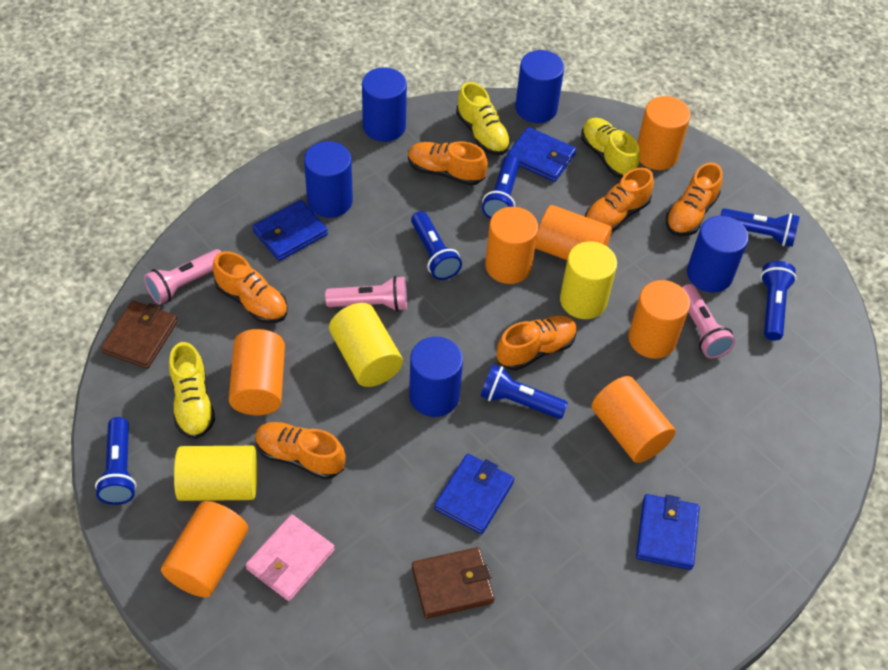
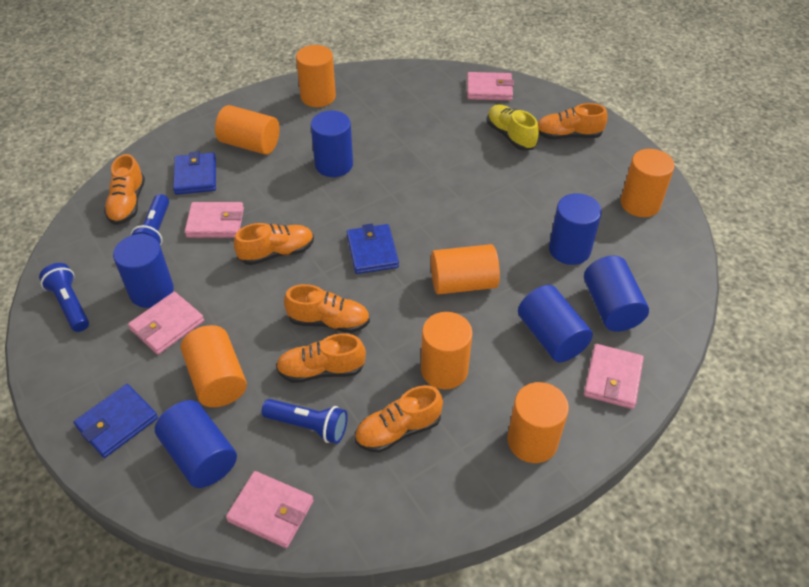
blue cylinder: 5 -> 6
blue flashlight: 6 -> 3
blue wallet: 4 -> 3
brown wallet: 2 -> 0
pink flashlight: 3 -> 0
pink wallet: 1 -> 5
yellow cylinder: 3 -> 0
yellow shoe: 3 -> 1

